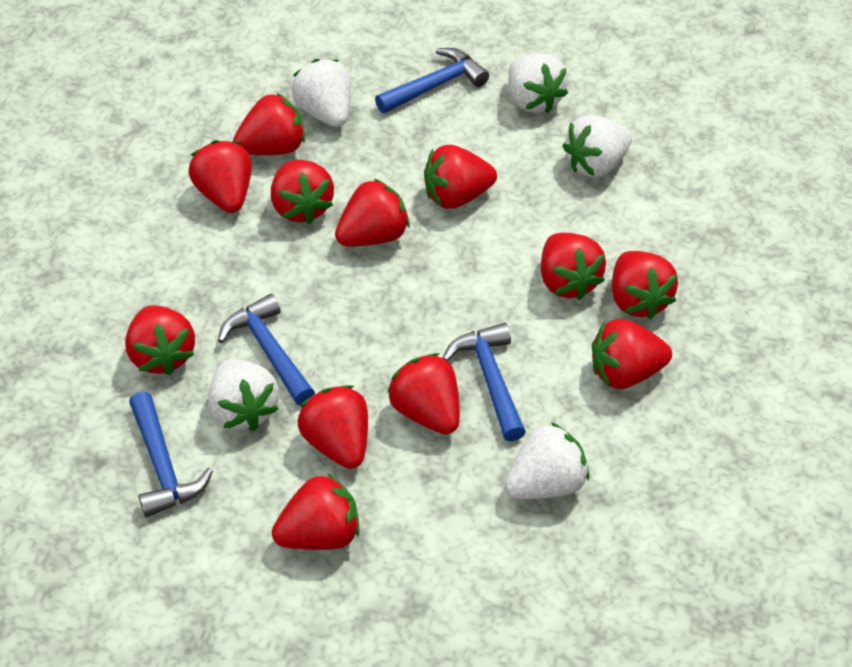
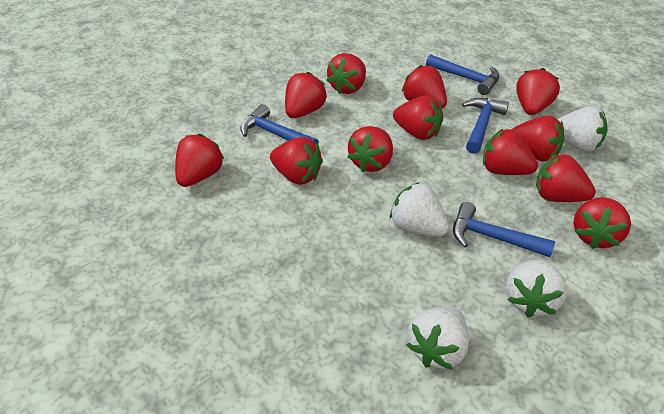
white strawberry: 5 -> 4

